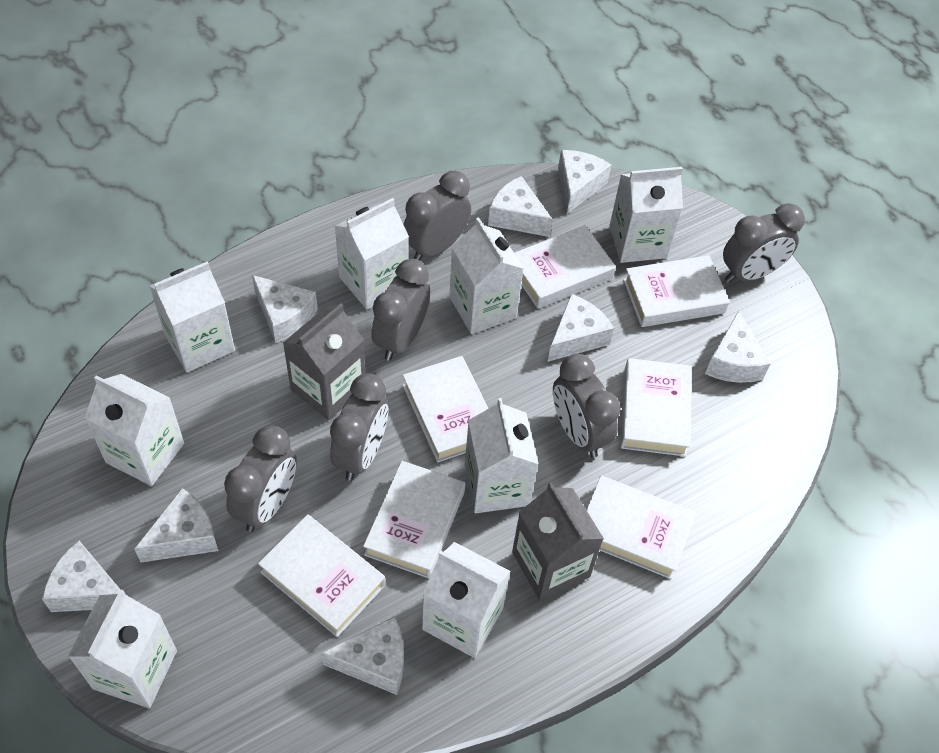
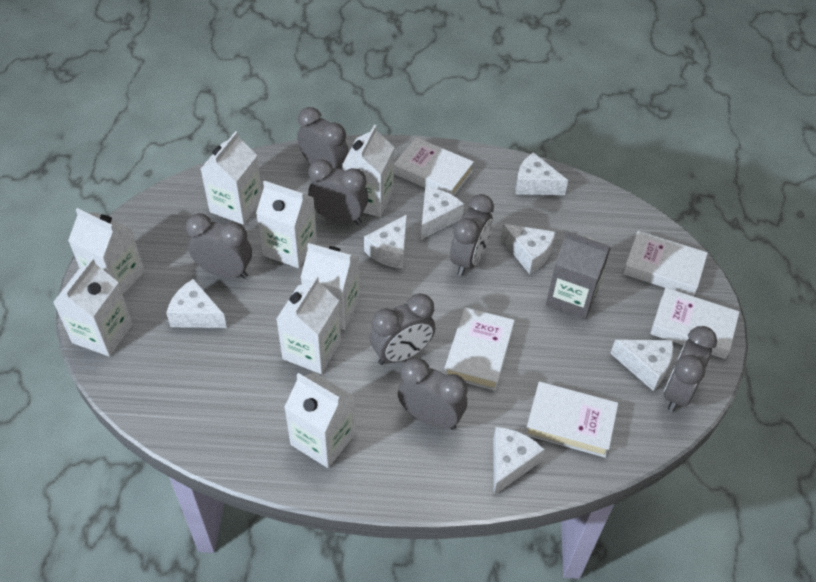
grey carton: 2 -> 1
grey clock: 6 -> 7
white book: 7 -> 5
white cheese: 8 -> 7

